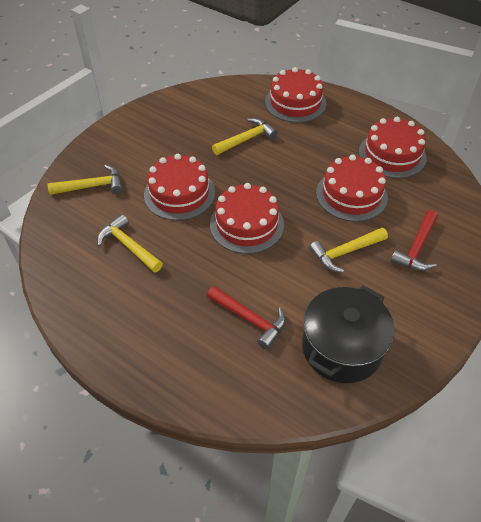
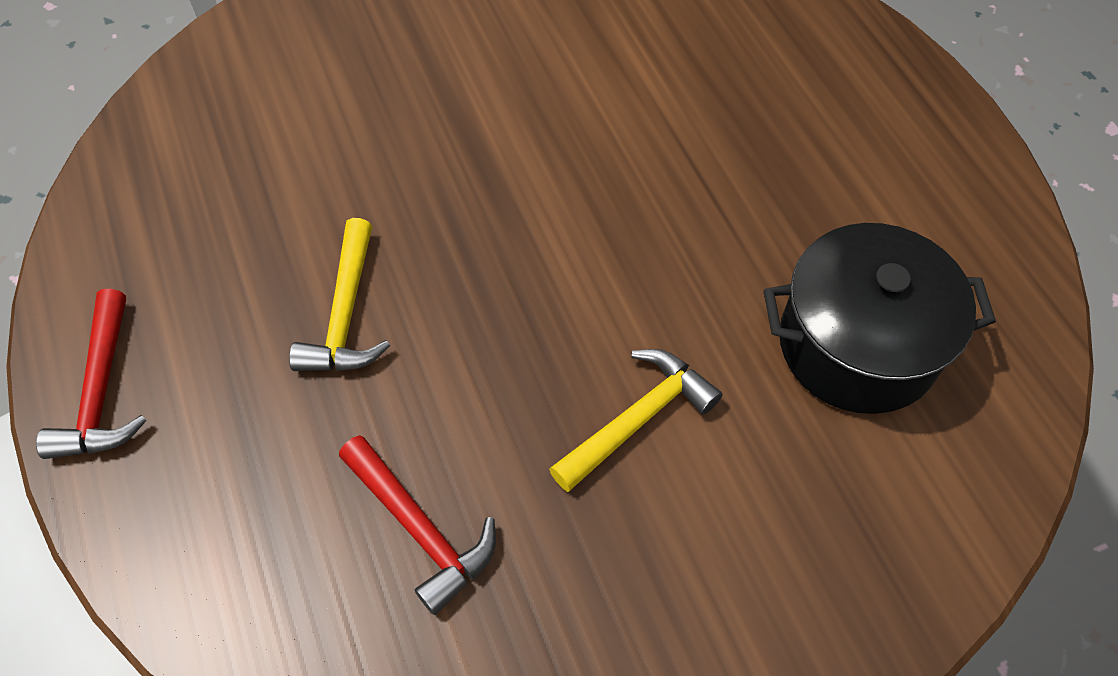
red cake: 5 -> 0
yellow hammer: 4 -> 2

